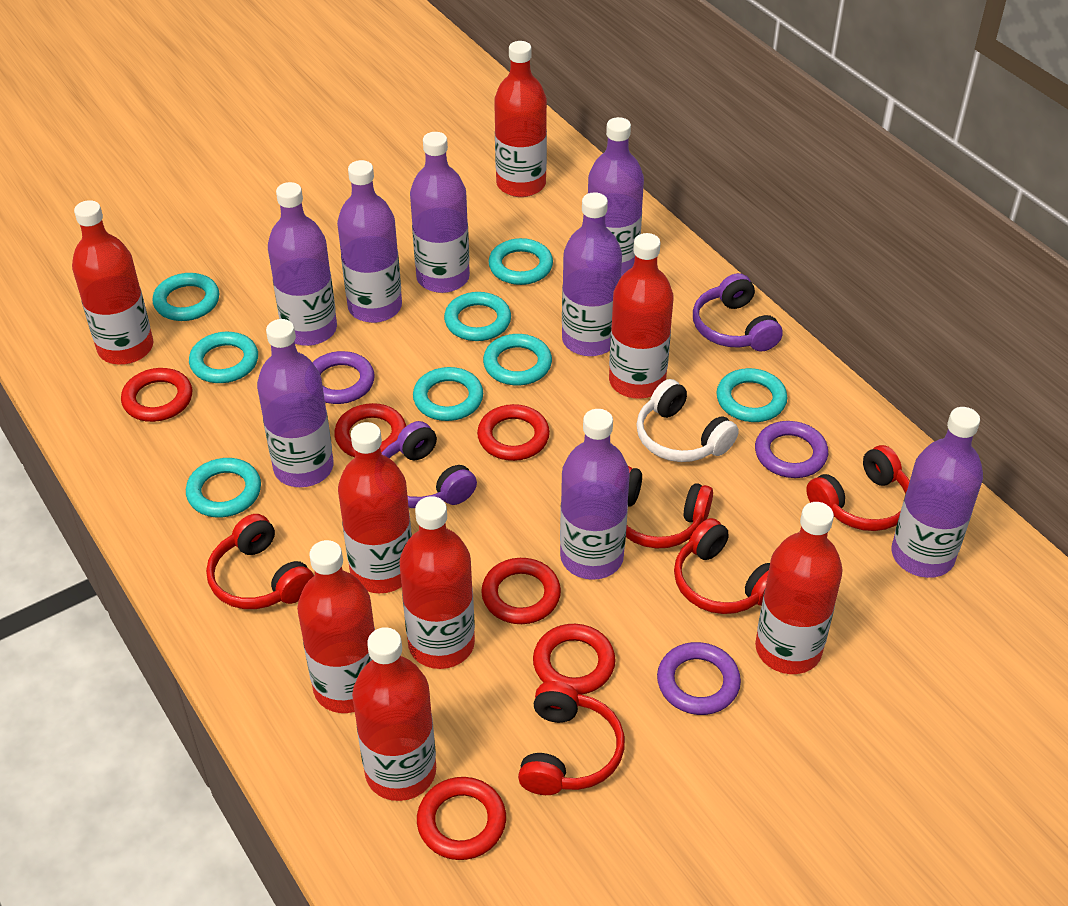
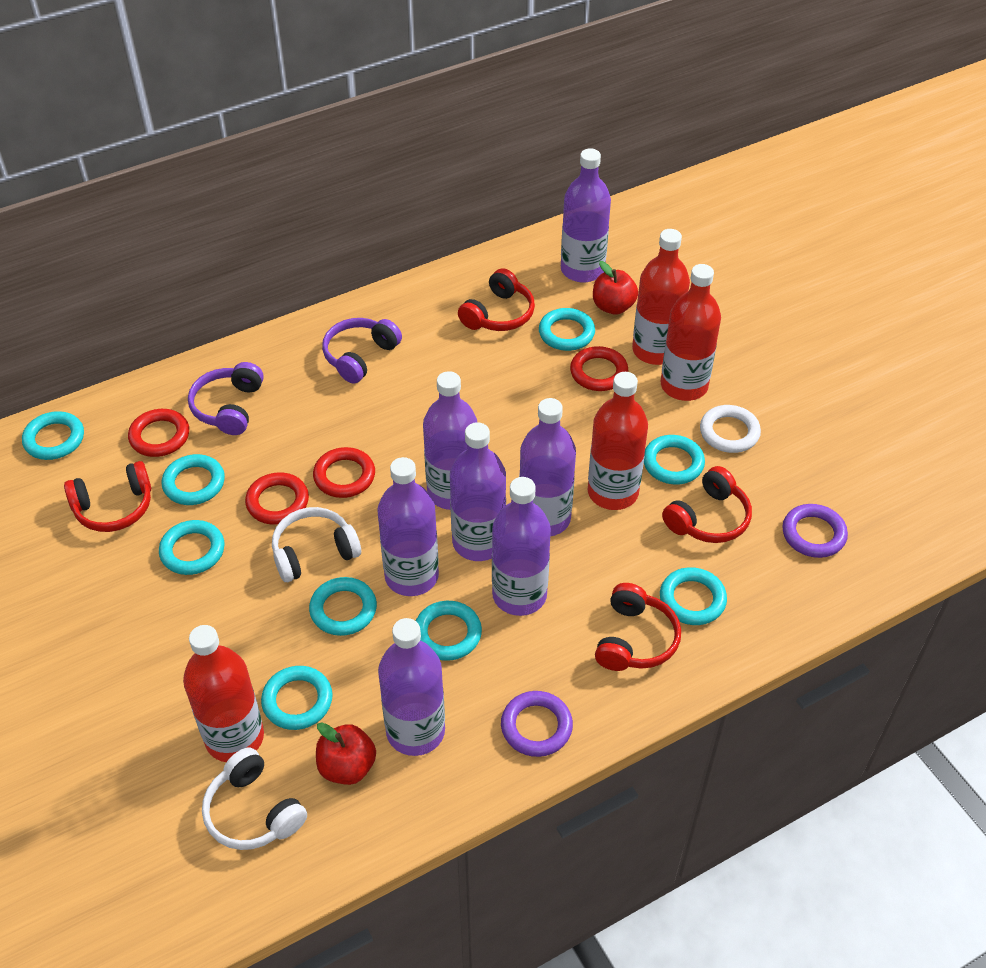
purple bottle: 8 -> 7
purple ring: 3 -> 2
red apple: 0 -> 2
red bottle: 8 -> 4
red headphones: 5 -> 4
red ring: 6 -> 4
turquoise ring: 8 -> 9
white headphones: 1 -> 2
white ring: 0 -> 1

